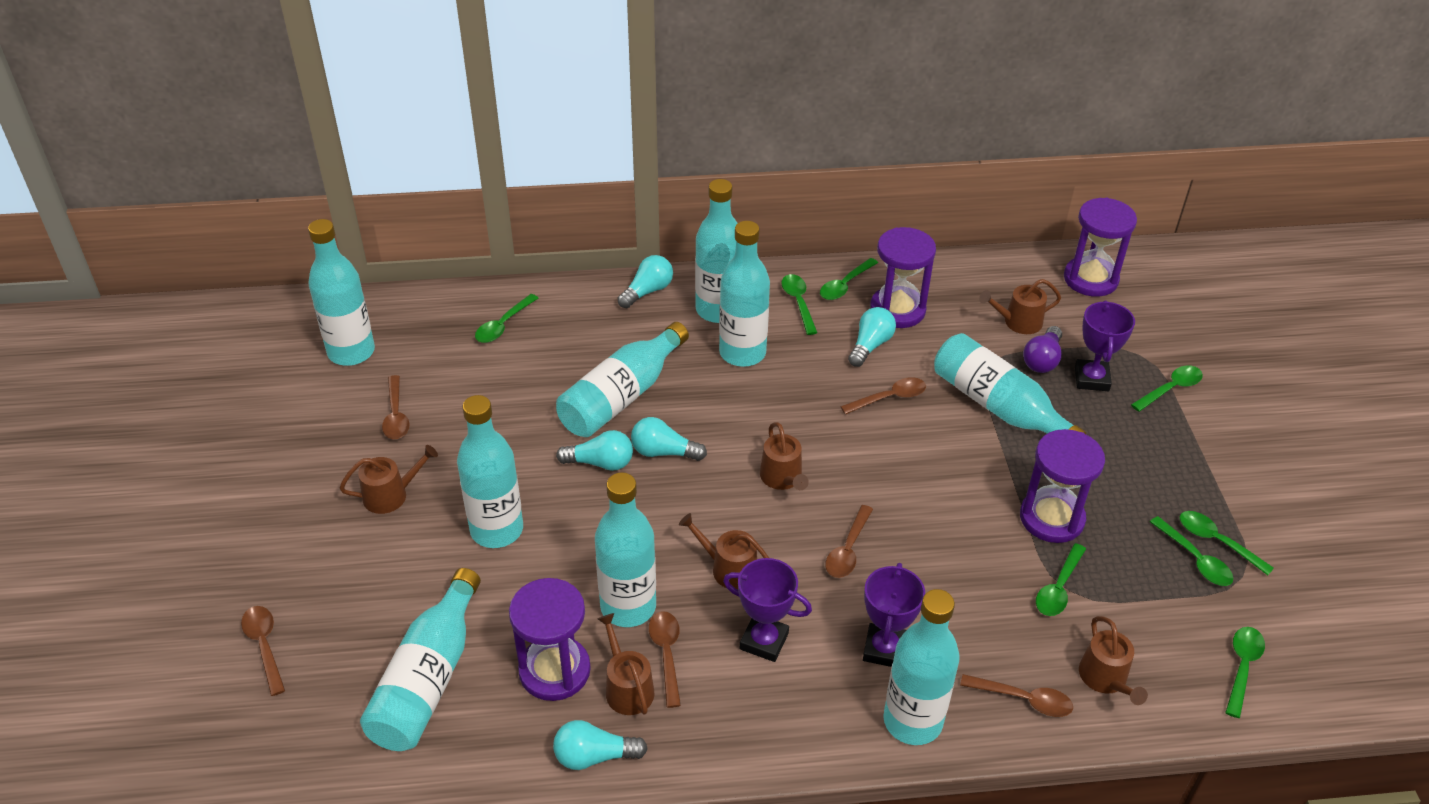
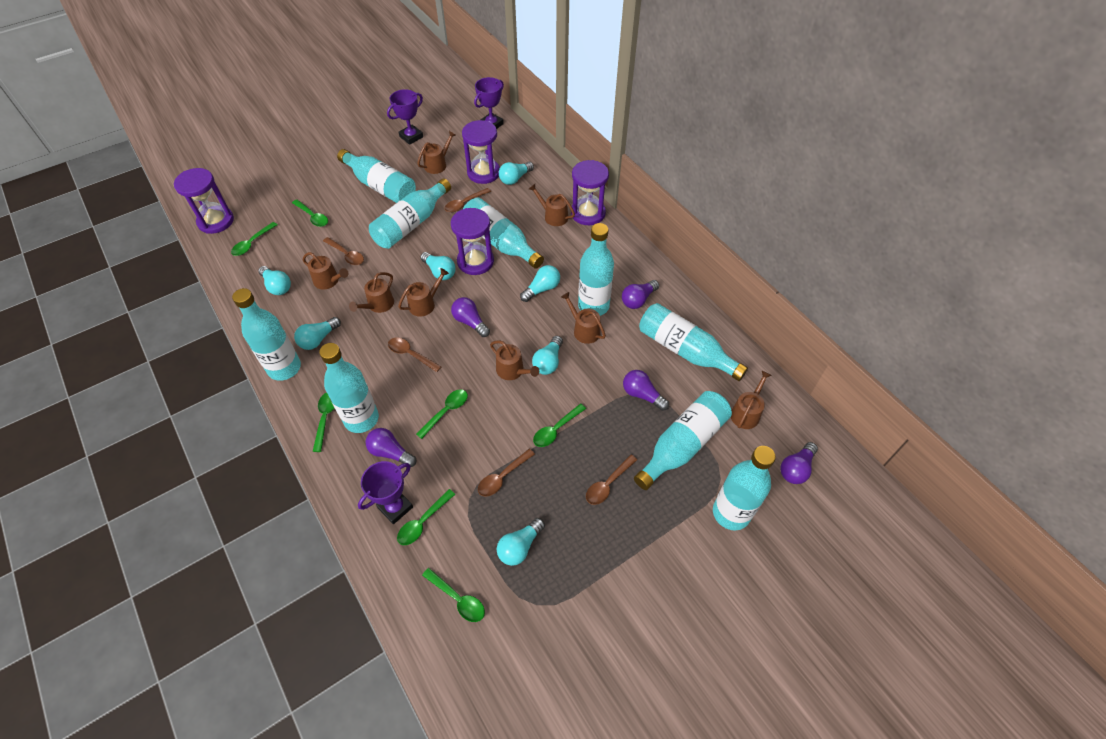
brown spoon: 6 -> 5
brown watering can: 6 -> 8
green spoon: 8 -> 7
purple light bulb: 1 -> 5
turquoise light bulb: 5 -> 7

